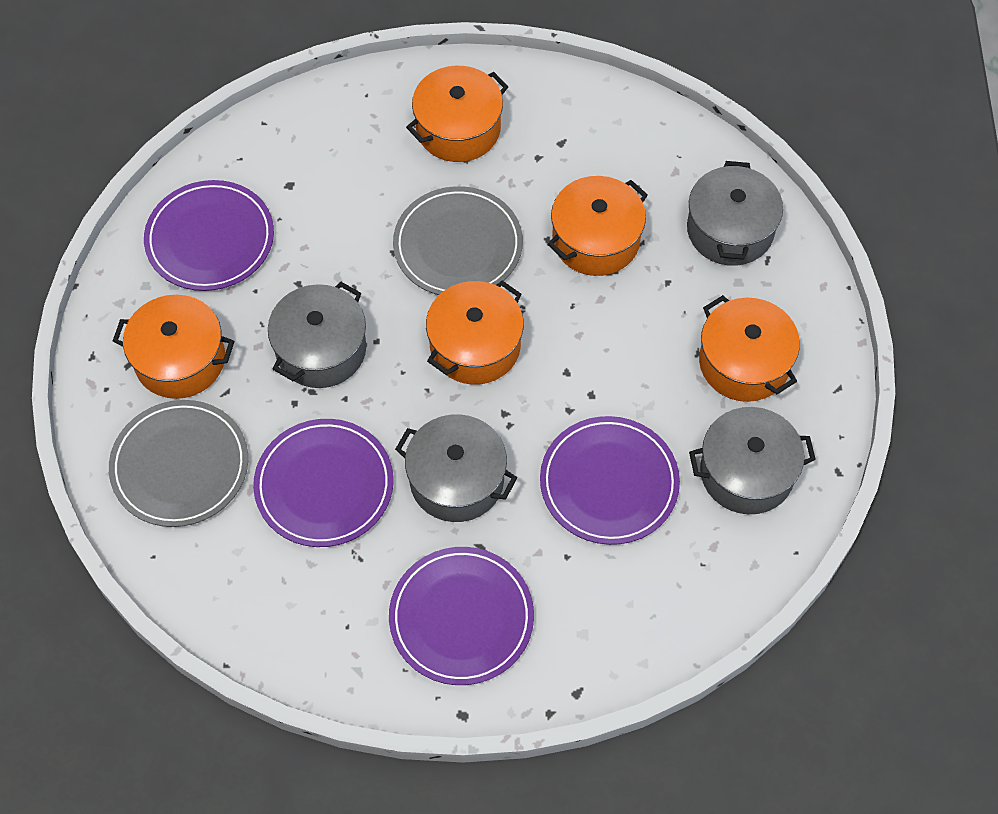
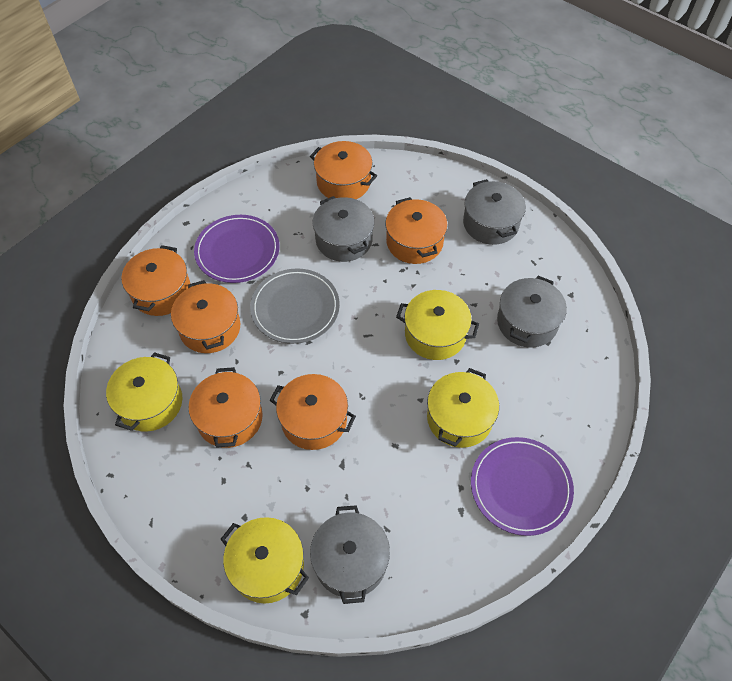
grey plate: 2 -> 1
orange pot: 5 -> 6
purple plate: 4 -> 2
yellow pot: 0 -> 4

